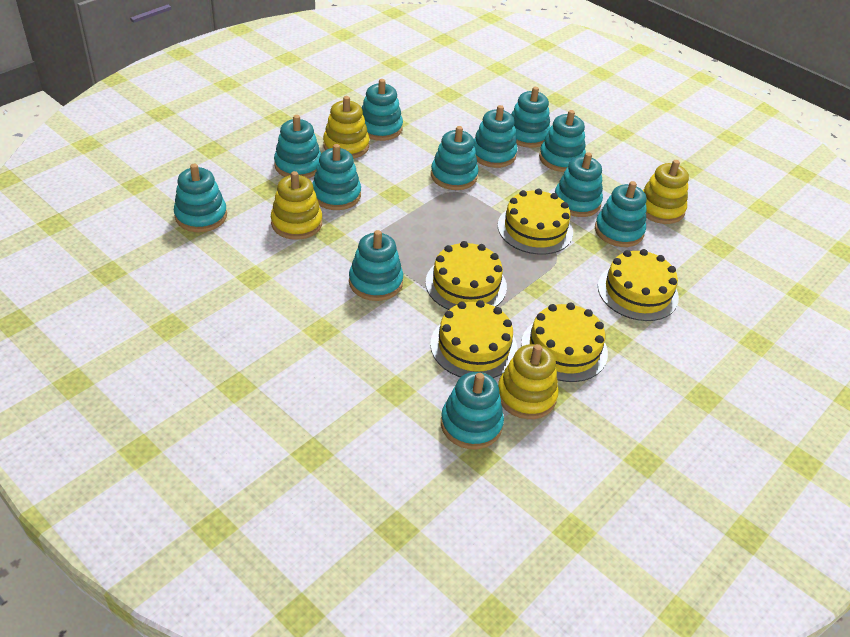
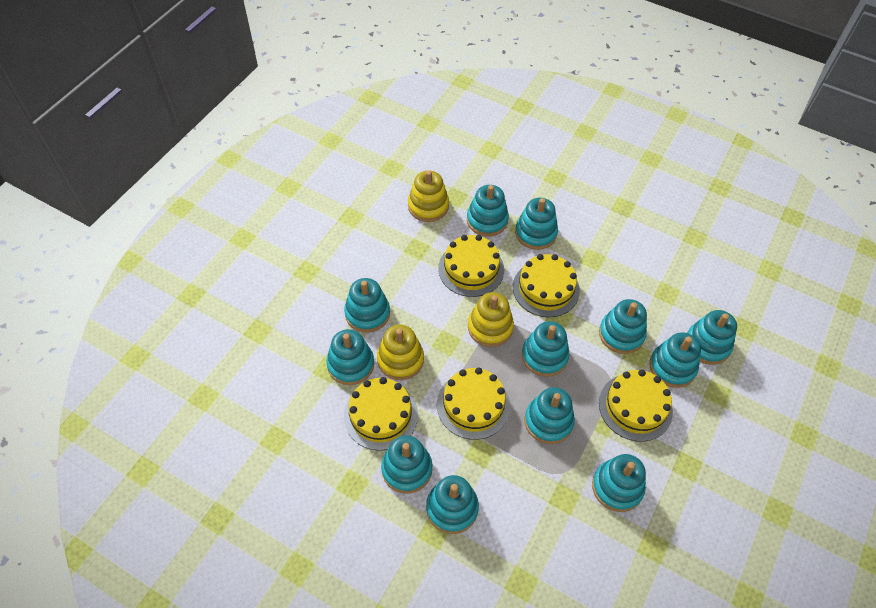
yellow stacking toy: 4 -> 3

